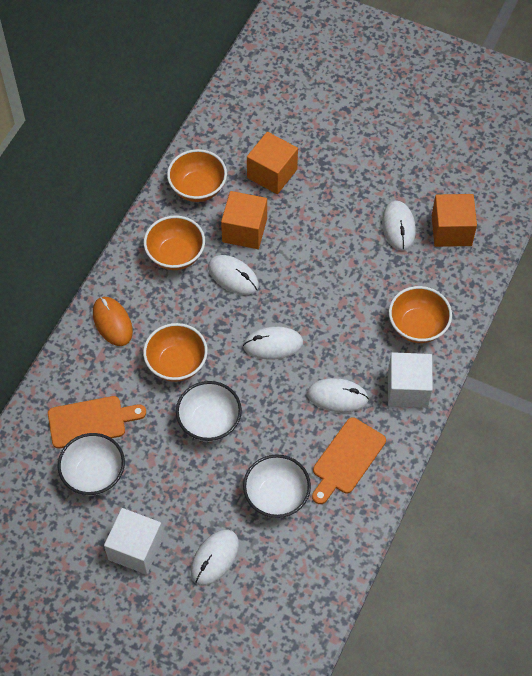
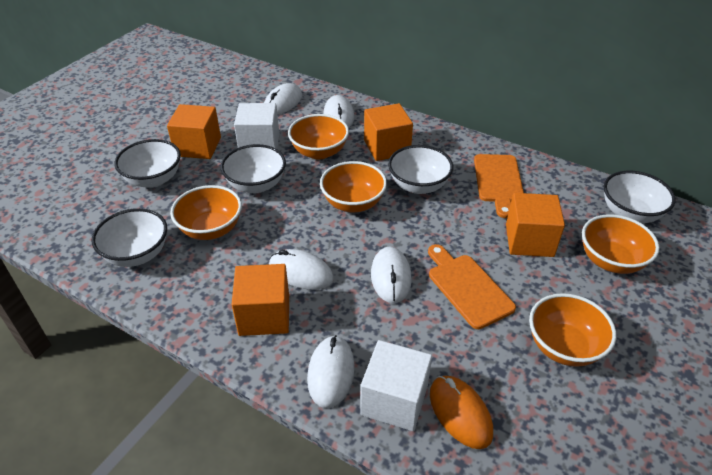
orange bowl: 4 -> 5
orange cube: 3 -> 4
white bowl: 3 -> 5

